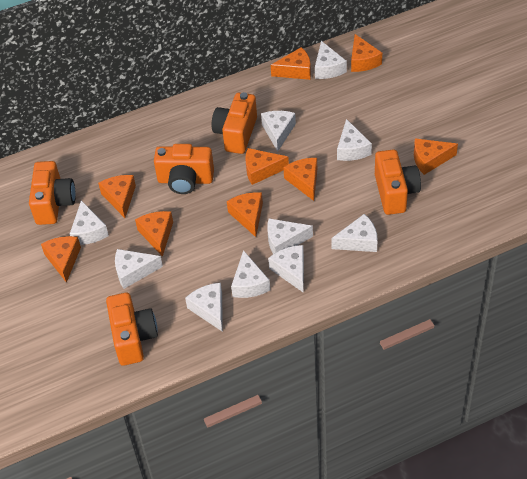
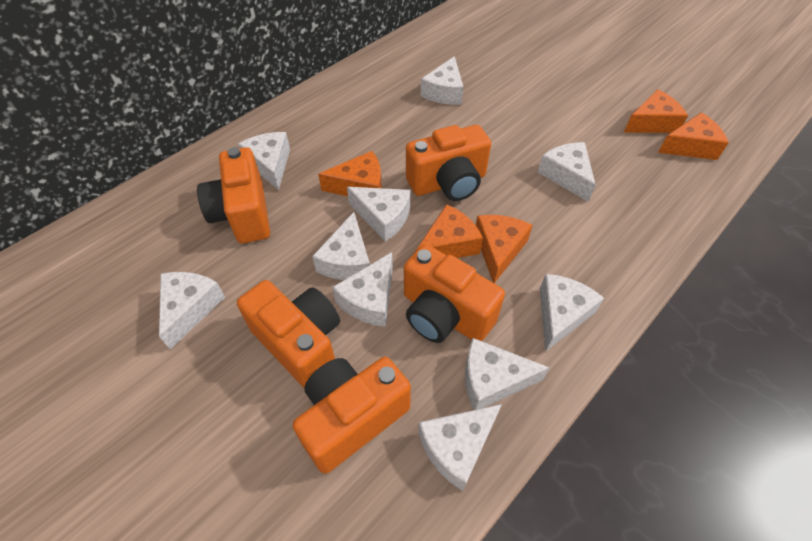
orange cheese: 9 -> 5

